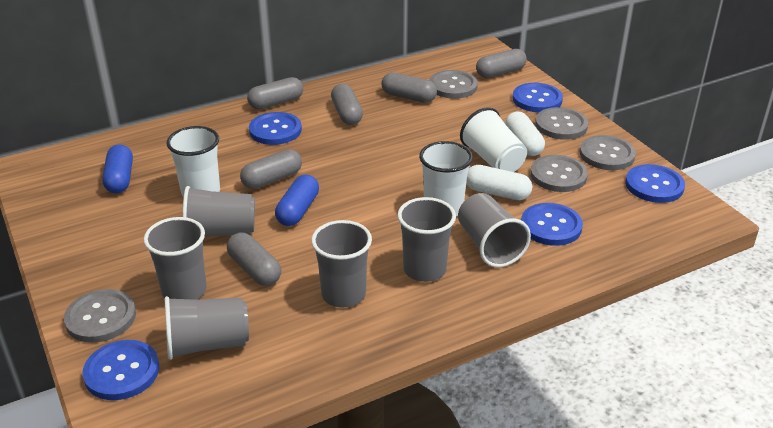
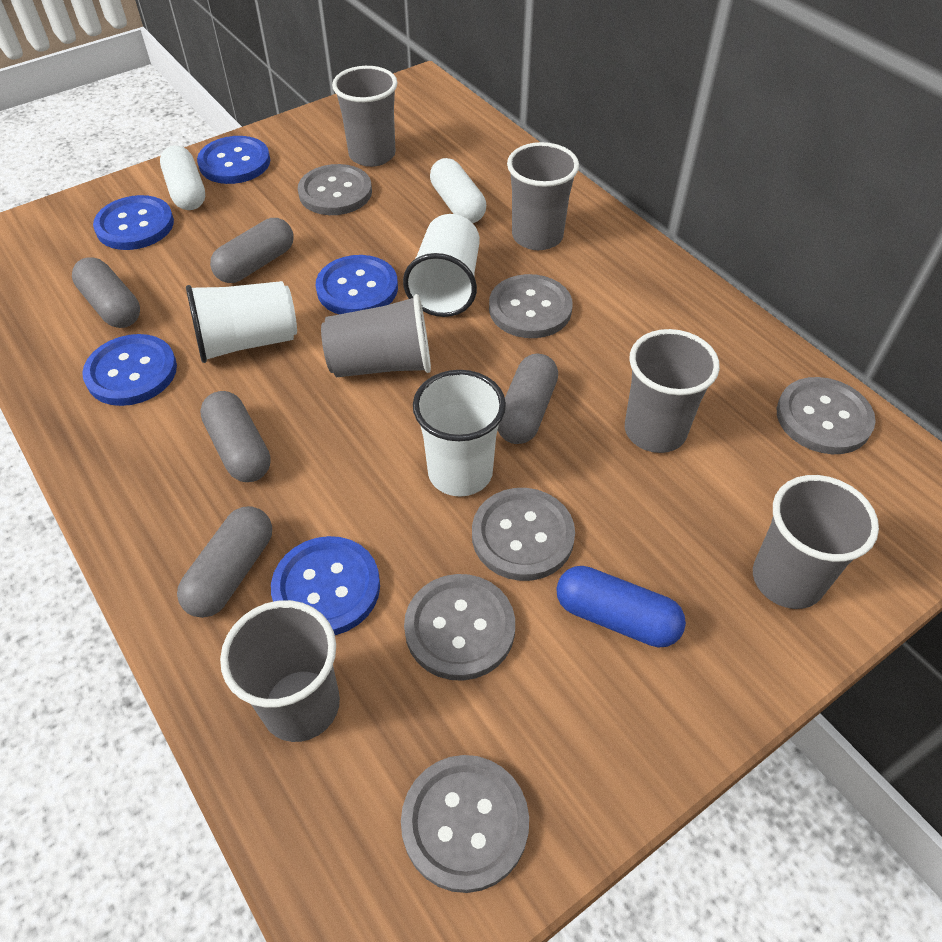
blue capsule: 2 -> 1
grey button: 5 -> 6
grey capsule: 6 -> 5

